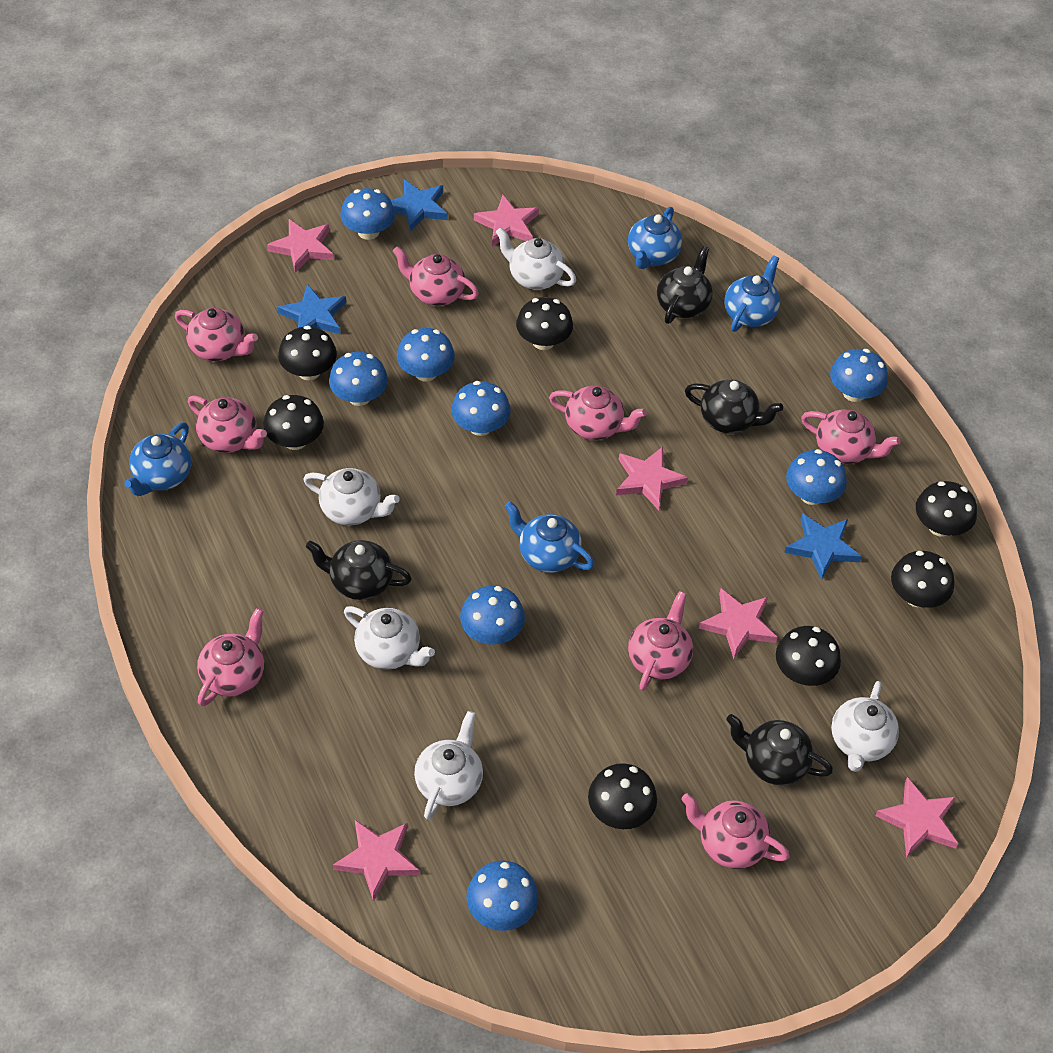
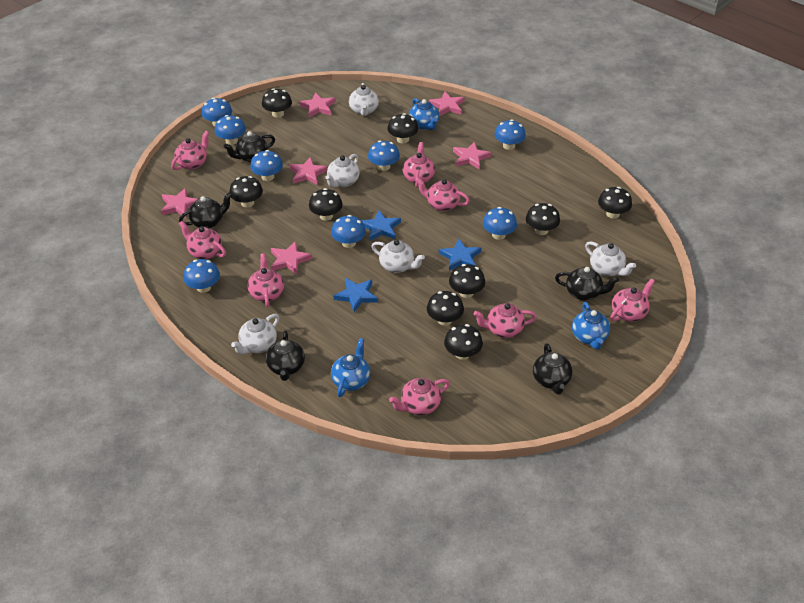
black mushroom: 7 -> 9
black teapot: 4 -> 5
blue teapot: 4 -> 3

